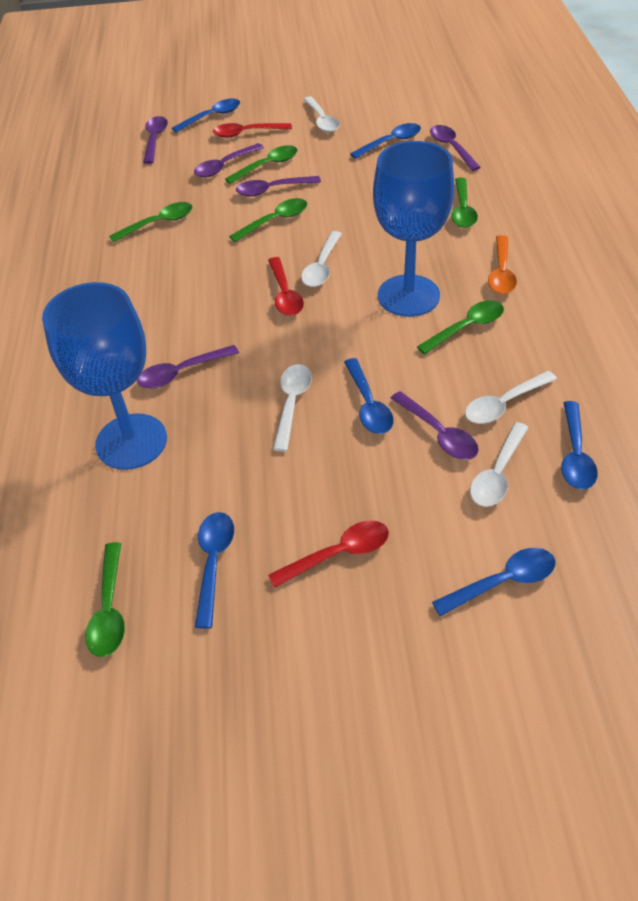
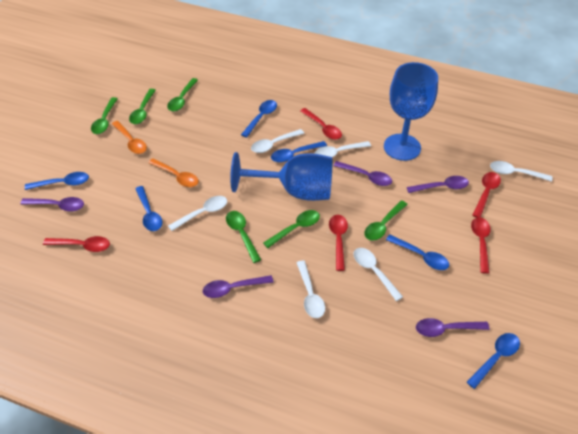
orange spoon: 1 -> 2
purple spoon: 6 -> 5
red spoon: 3 -> 5
white spoon: 5 -> 6

